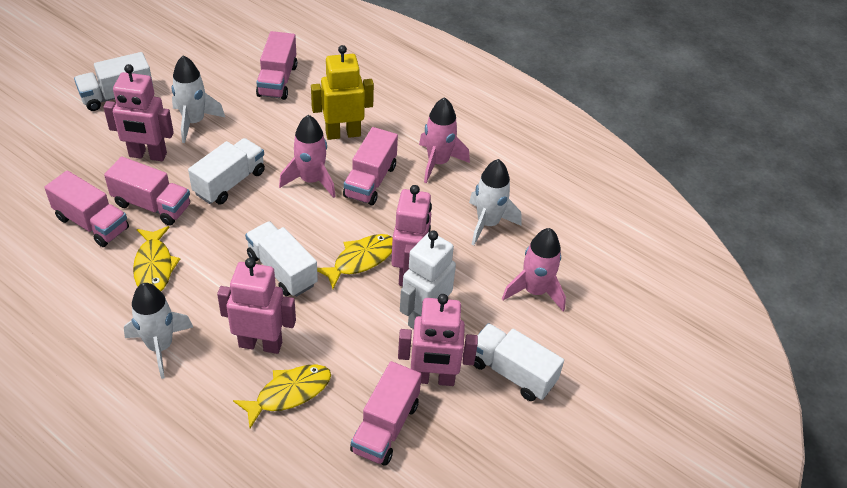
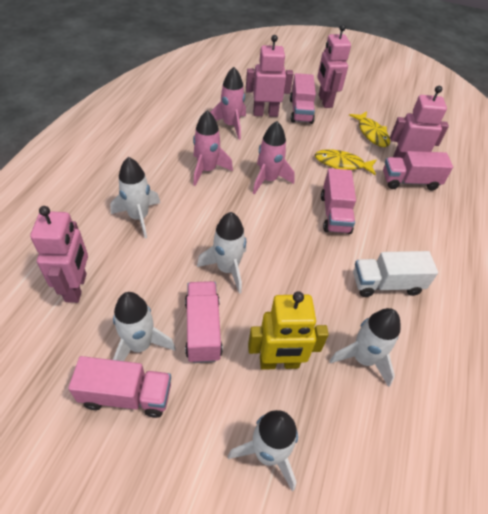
white robot: 1 -> 0
white rocket: 3 -> 5
white truck: 4 -> 1
yellow fish: 3 -> 2

